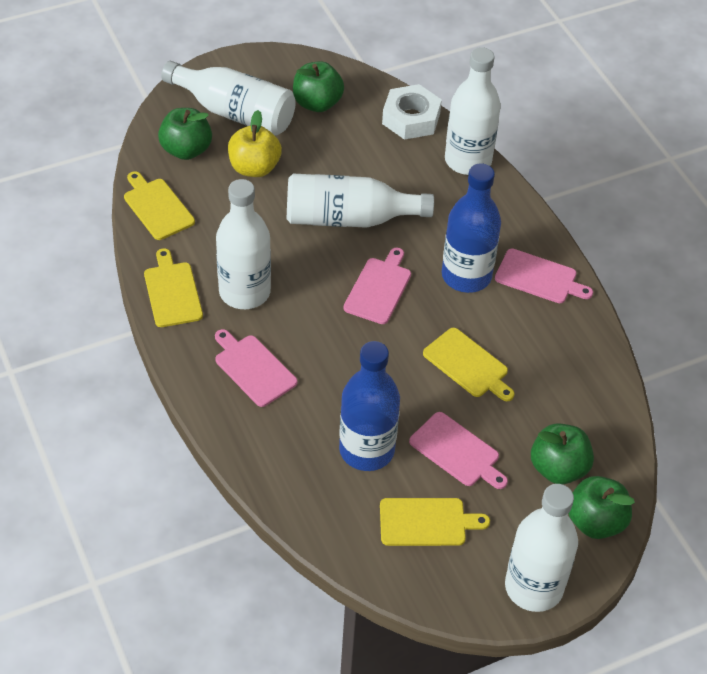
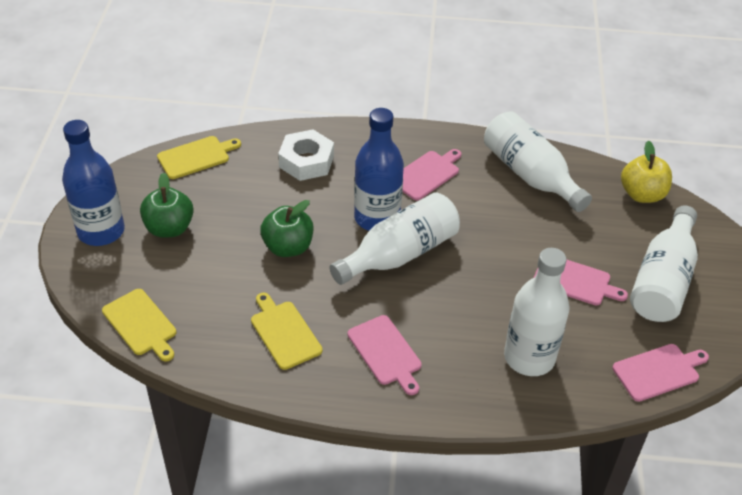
green apple: 4 -> 2
white bottle: 5 -> 4
yellow cutting board: 4 -> 3

